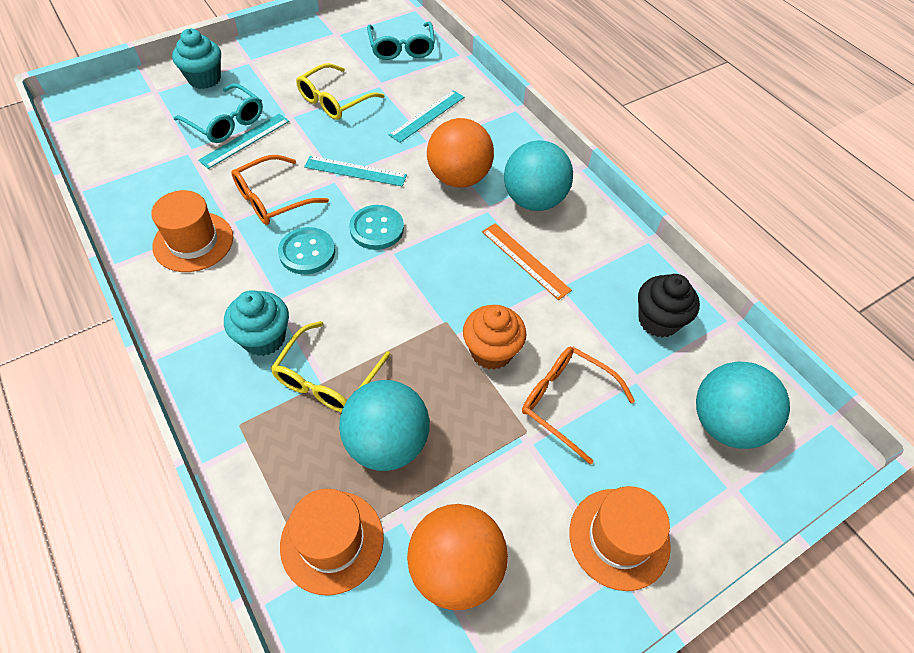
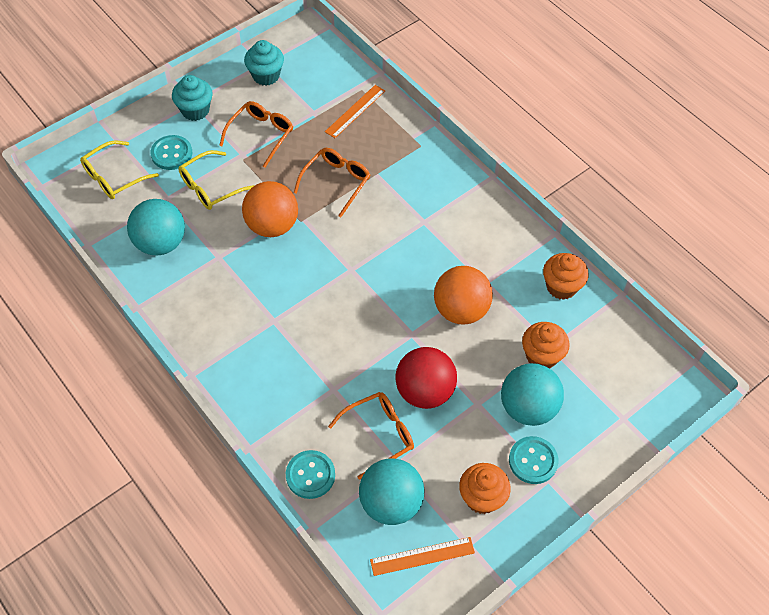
black cupcake: 1 -> 0
orange cupcake: 1 -> 3
orange glasses: 2 -> 3
orange hat: 3 -> 0
orange ruler: 1 -> 2
red ball: 0 -> 1
turquoise button: 2 -> 3
turquoise glasses: 2 -> 0
turquoise ruler: 3 -> 0

